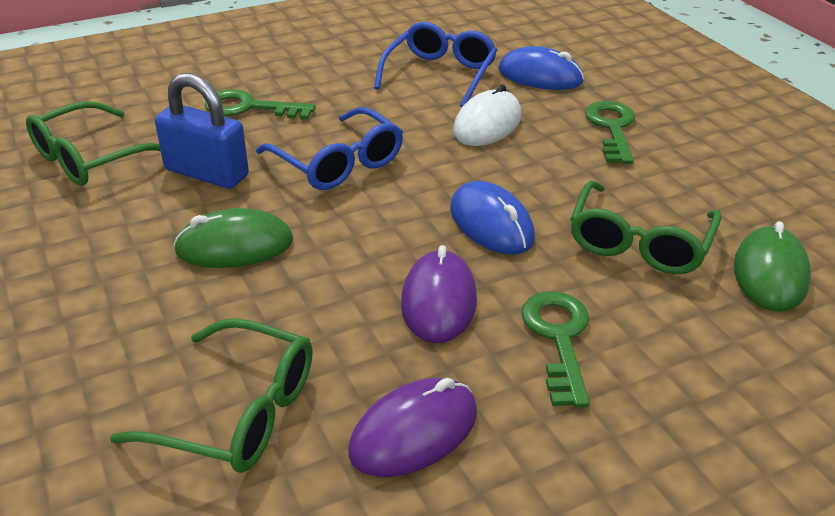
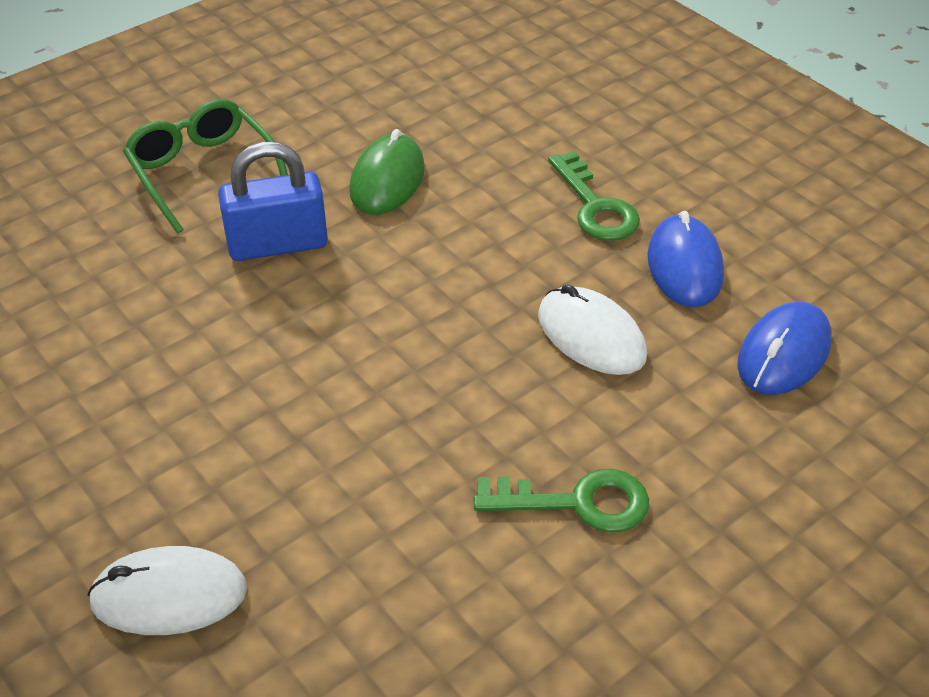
blue glasses: 2 -> 0
green glasses: 3 -> 1
green key: 3 -> 2
green mouse: 2 -> 1
purple mouse: 2 -> 0
white mouse: 1 -> 2

